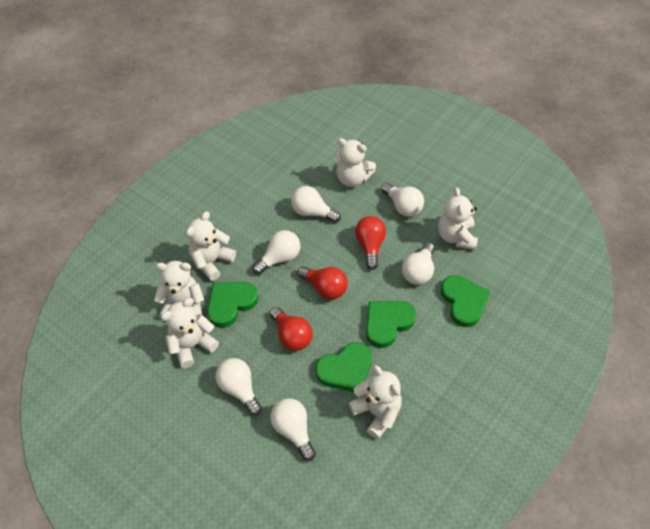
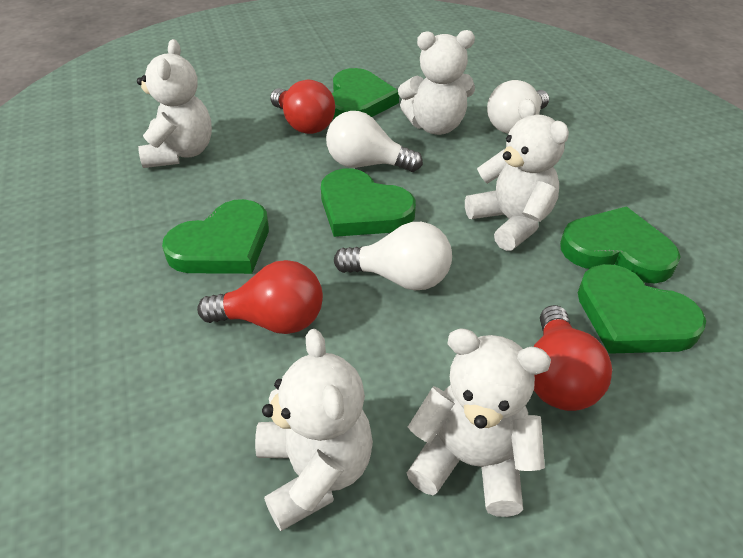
green heart: 4 -> 5
white light bulb: 6 -> 3
white teddy bear: 6 -> 5

